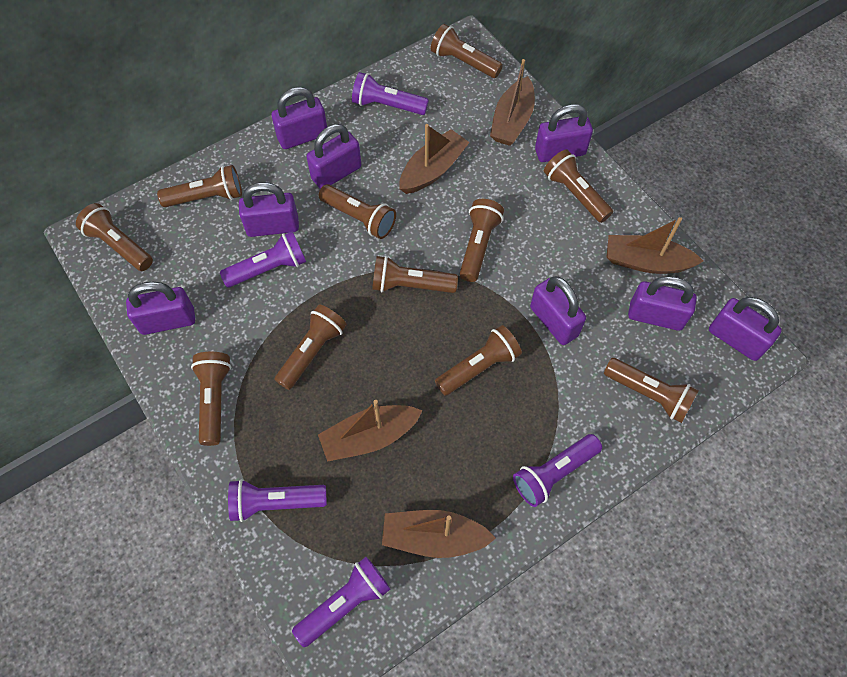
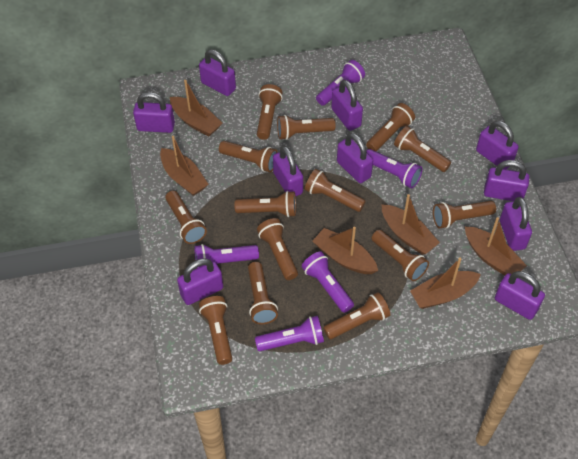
brown boat: 5 -> 6
brown flashlight: 11 -> 14
purple padlock: 8 -> 10

